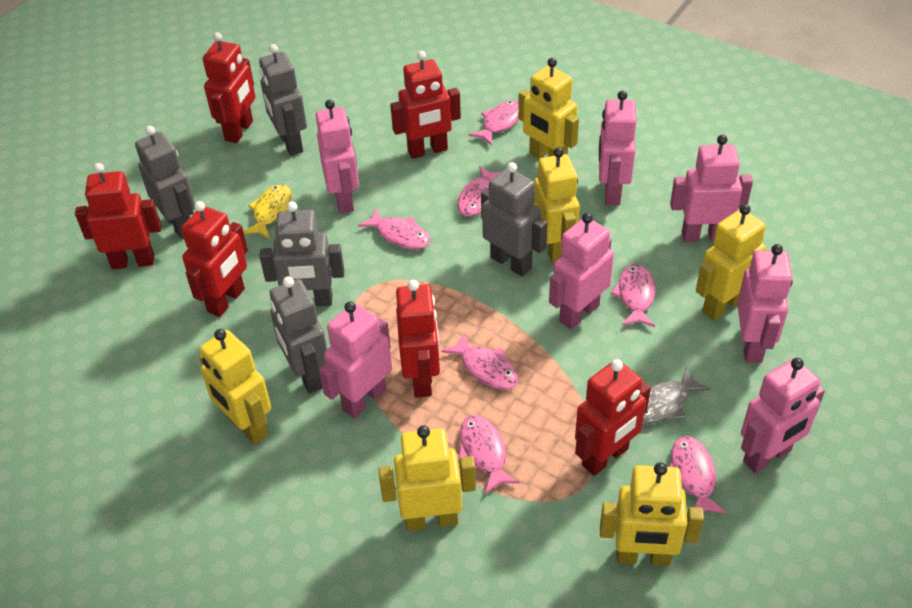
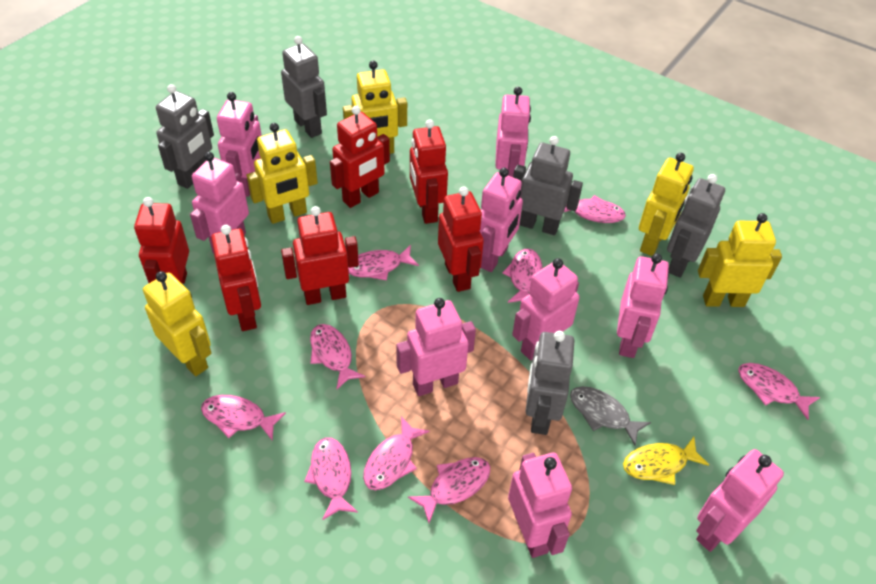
pink fish: 7 -> 9
pink robot: 7 -> 9
yellow robot: 6 -> 5

